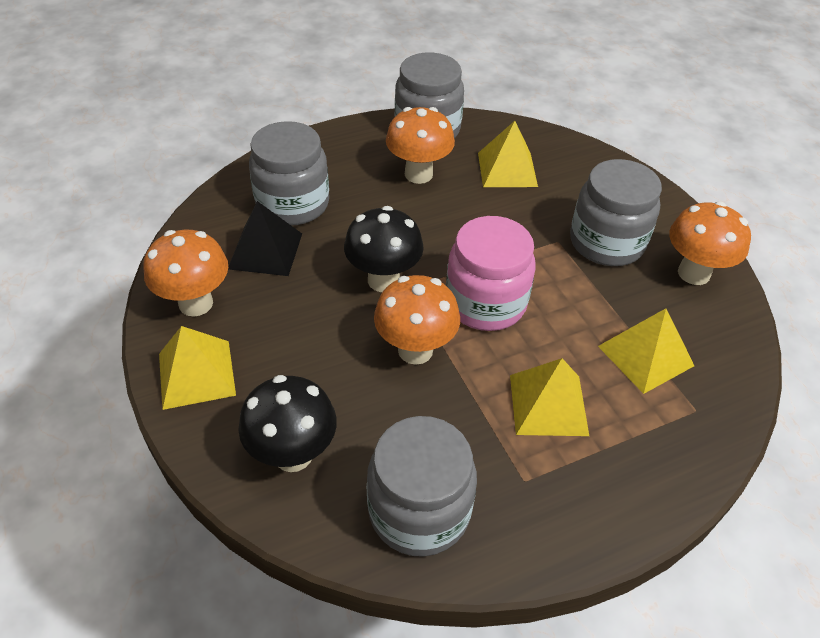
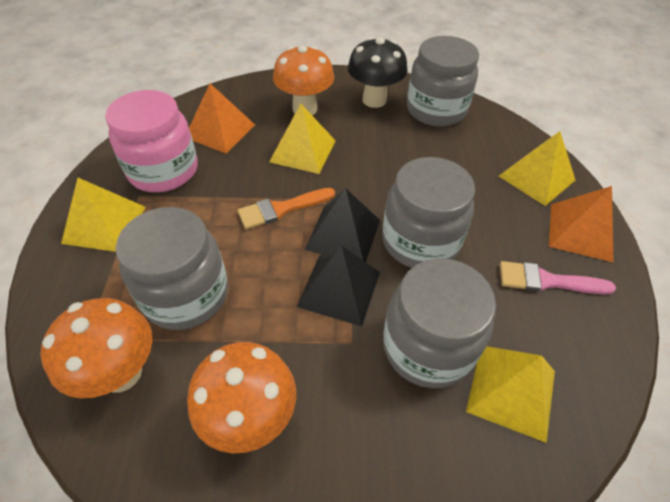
black mushroom: 2 -> 1
black pyramid: 1 -> 2
orange brush: 0 -> 1
orange mushroom: 4 -> 3
orange pyramid: 0 -> 2
pink brush: 0 -> 1

